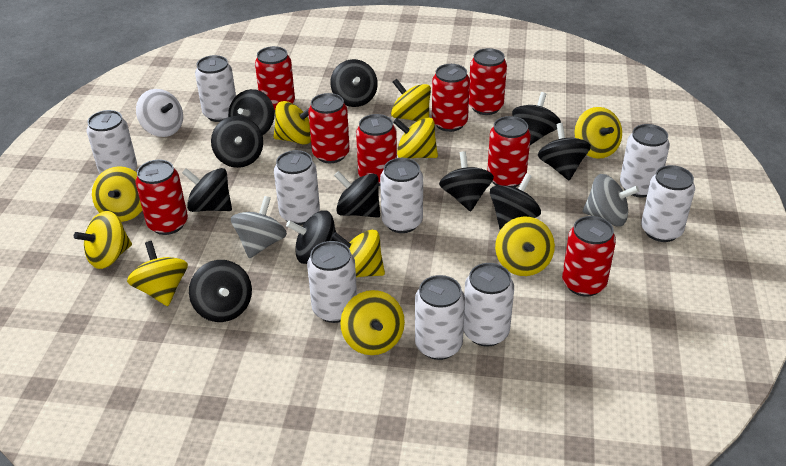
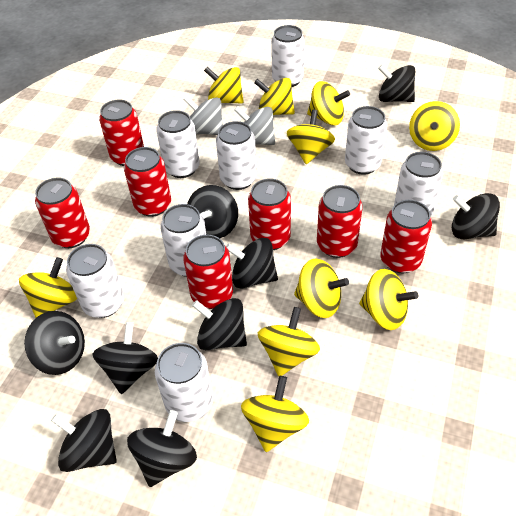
black spinning top: 11 -> 9
red can: 8 -> 7
white can: 9 -> 8
white spinning top: 1 -> 0

